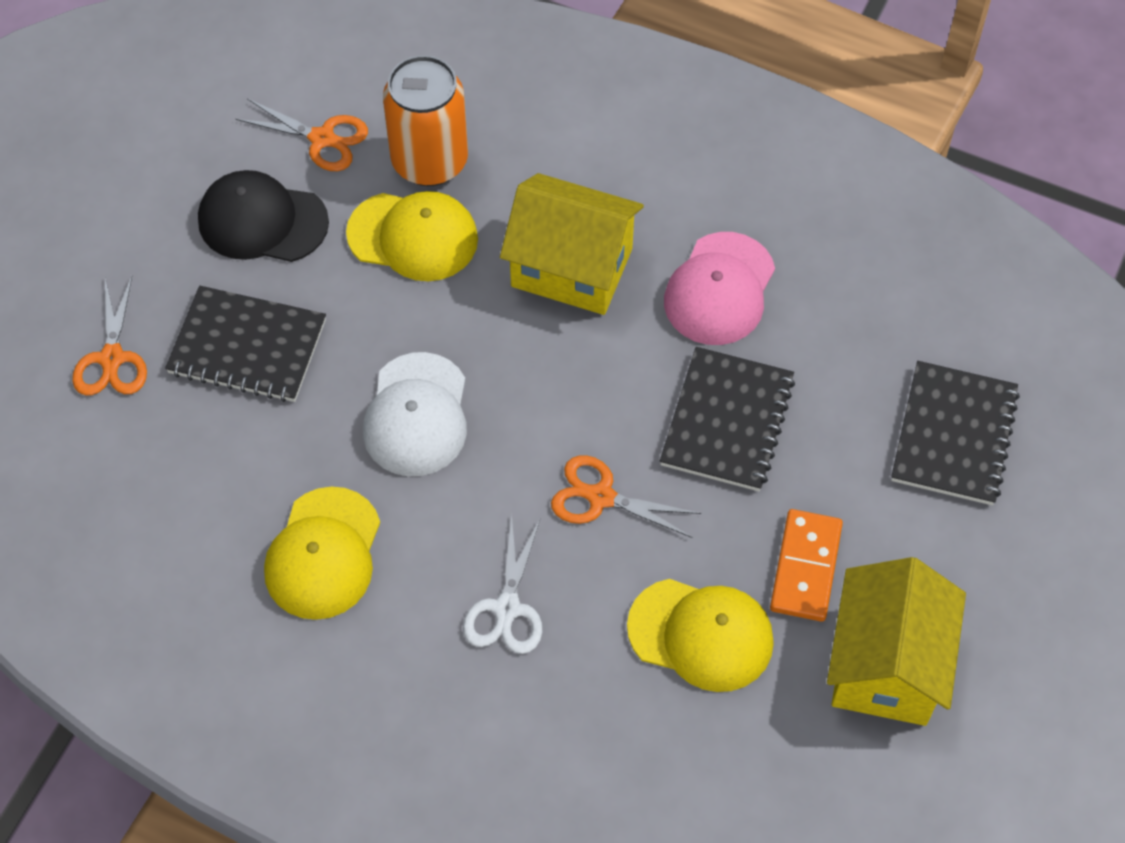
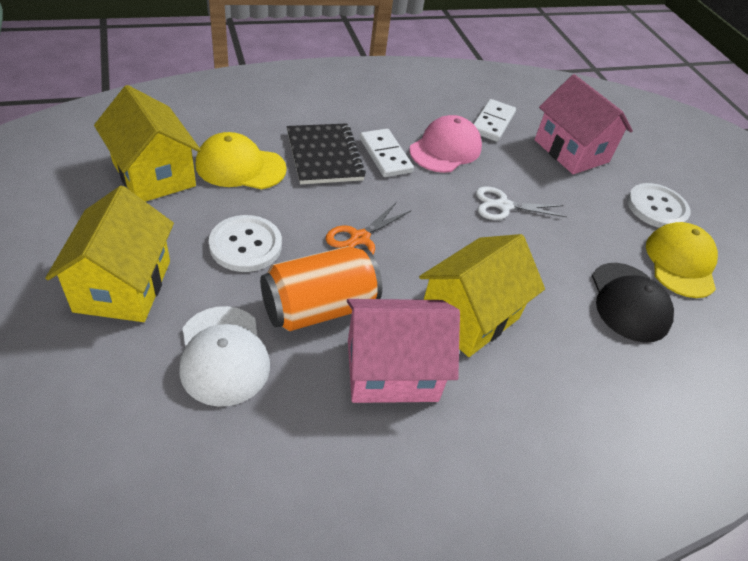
black notebook: 3 -> 1
orange domino: 1 -> 0
orange scissors: 3 -> 1
pink house: 0 -> 2
white button: 0 -> 2
white domino: 0 -> 2
yellow cap: 3 -> 2
yellow house: 2 -> 3

